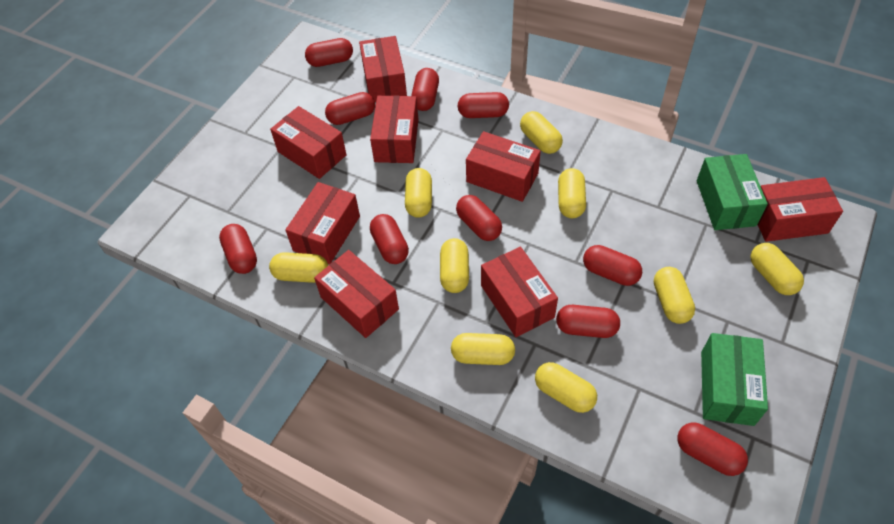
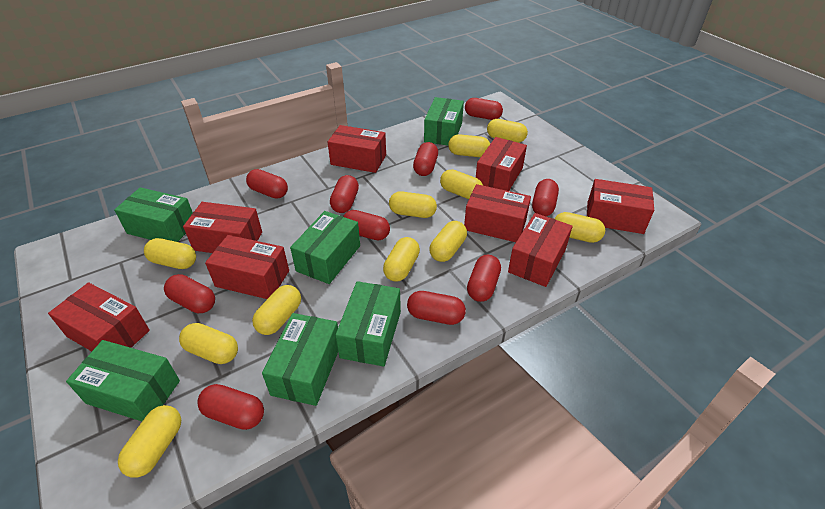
green box: 2 -> 6
yellow capsule: 9 -> 11

